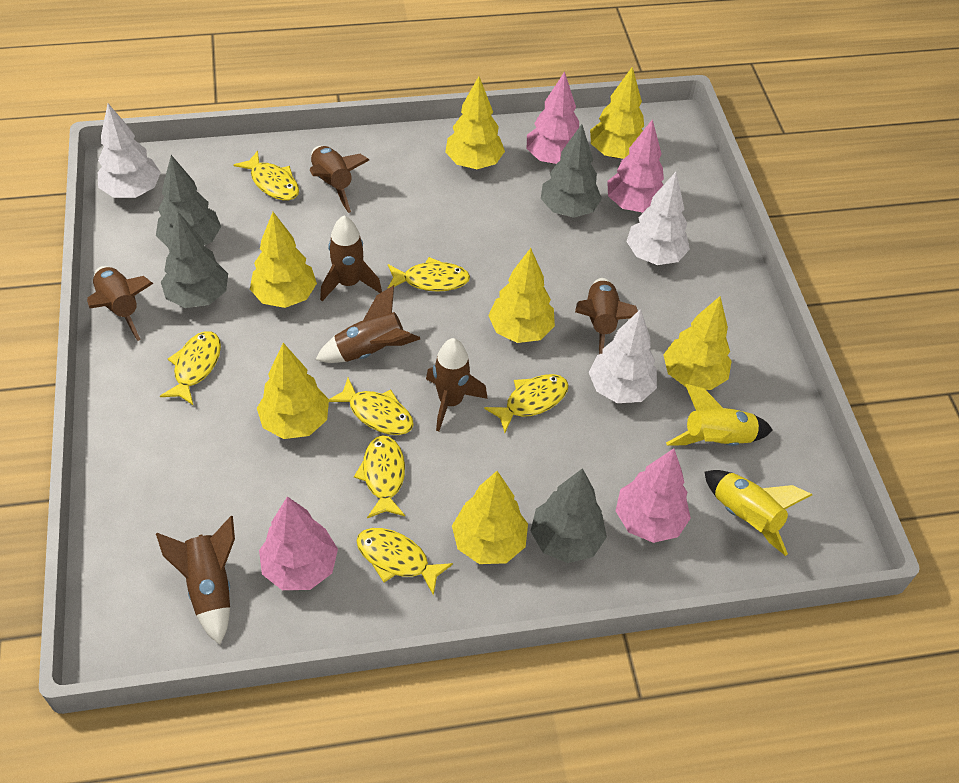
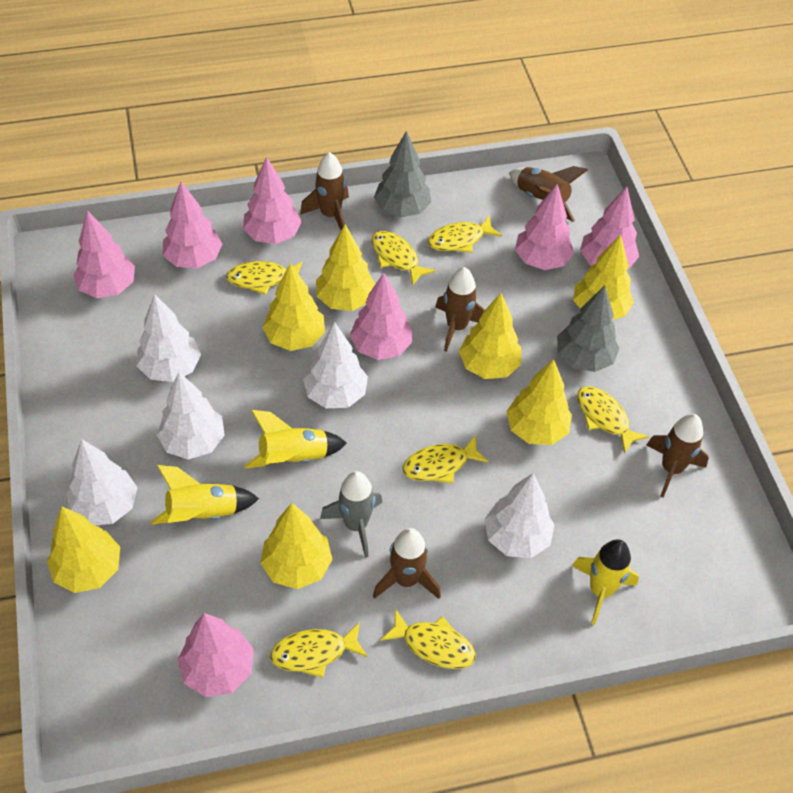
brown rocket: 7 -> 5
grey rocket: 0 -> 1
grey tree: 4 -> 2
pink tree: 4 -> 7
white tree: 3 -> 5
yellow rocket: 2 -> 3

